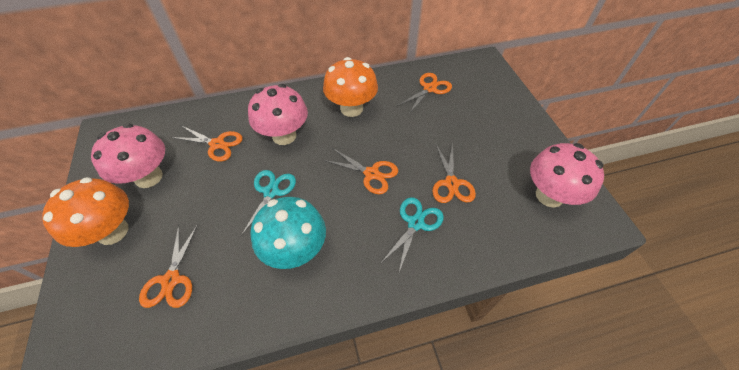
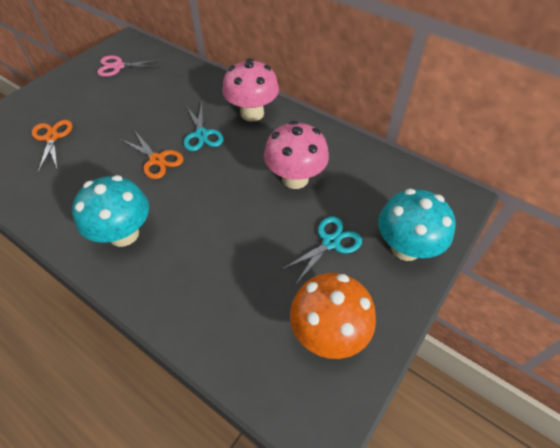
orange mushroom: 2 -> 1
orange scissors: 5 -> 2
pink mushroom: 3 -> 2
pink scissors: 0 -> 1
turquoise mushroom: 1 -> 2

